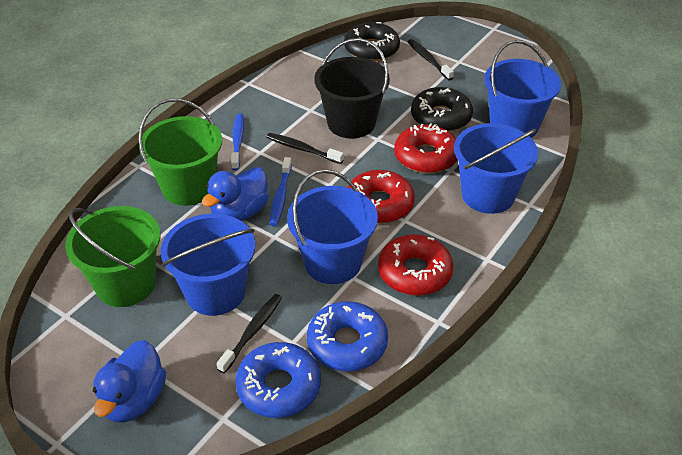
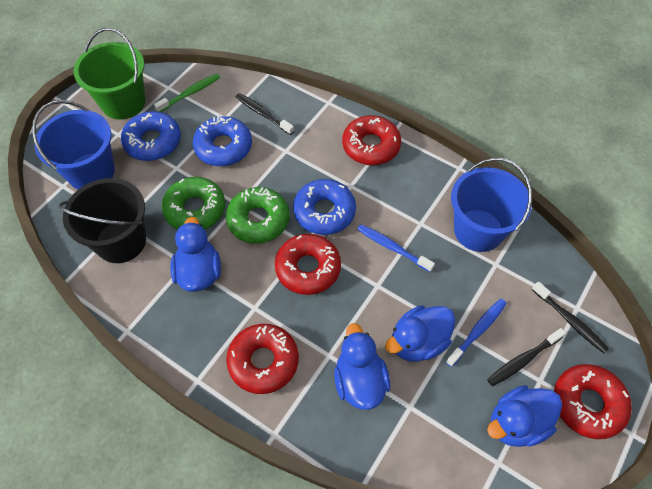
black donut: 2 -> 0
blue bucket: 4 -> 2
blue donut: 2 -> 3
blue duck: 2 -> 4
green bucket: 2 -> 1
green donut: 0 -> 2
green toothbrush: 0 -> 1
red donut: 3 -> 4

